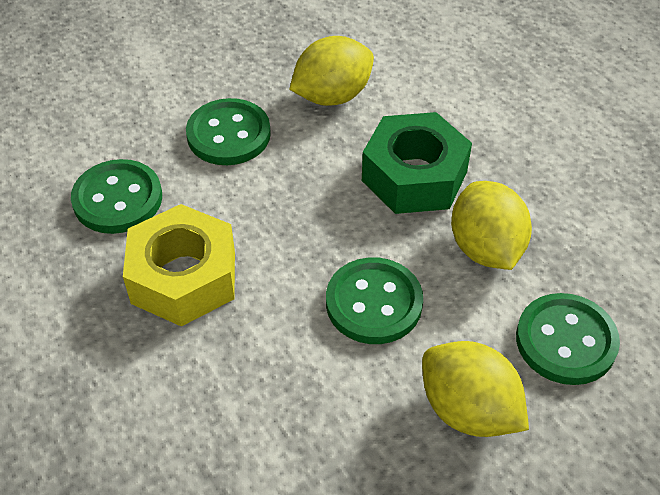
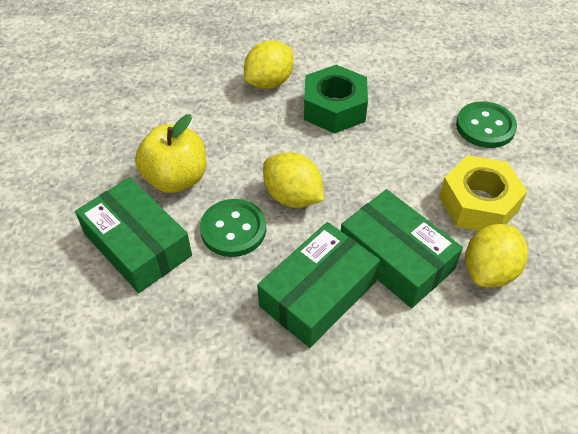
green box: 0 -> 3
green button: 4 -> 2
yellow apple: 0 -> 1

